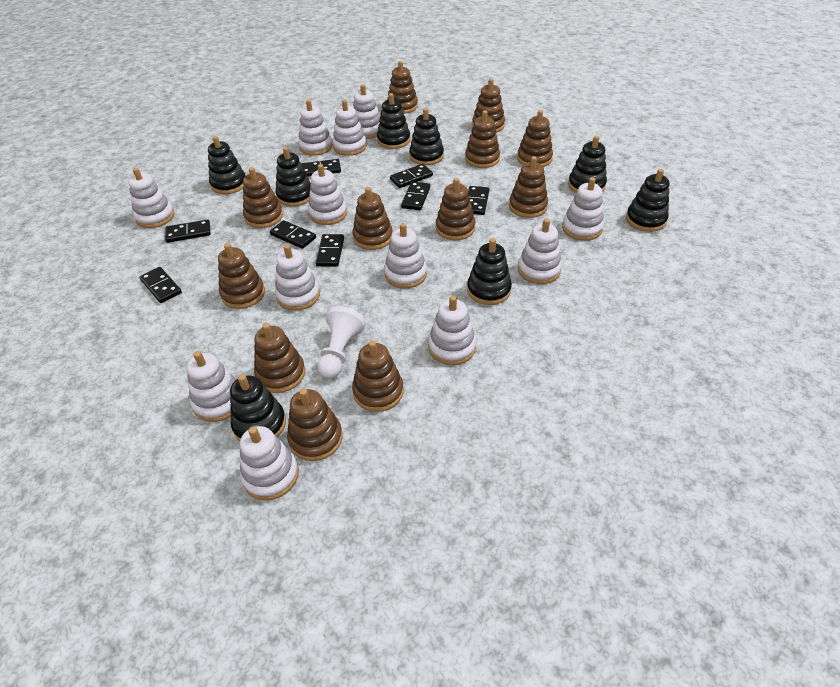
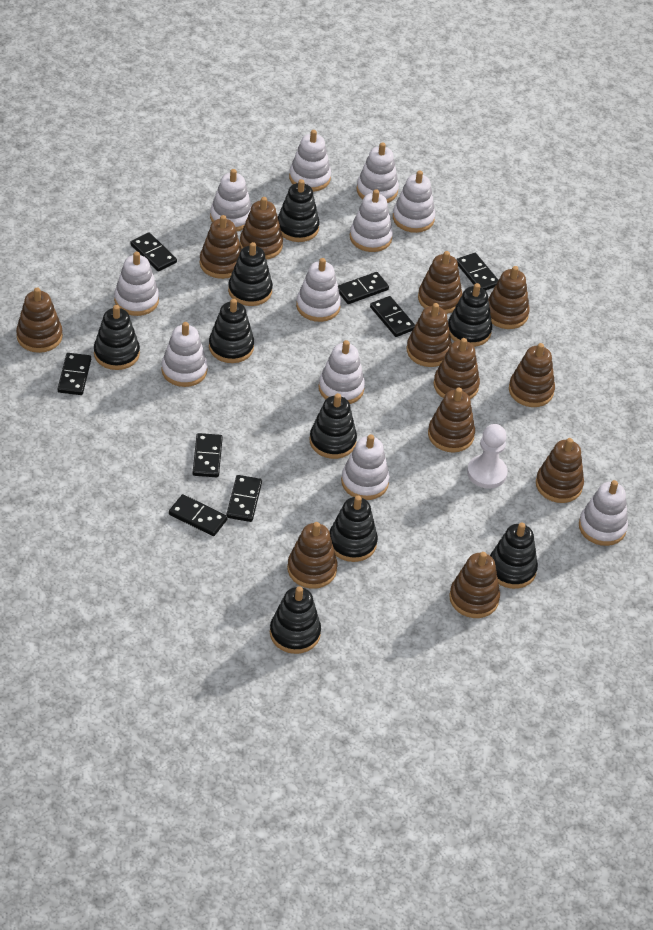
black stacking toy: 8 -> 9
white stacking toy: 12 -> 11

